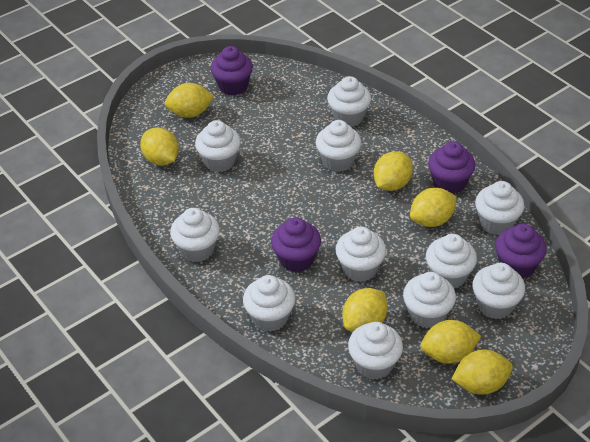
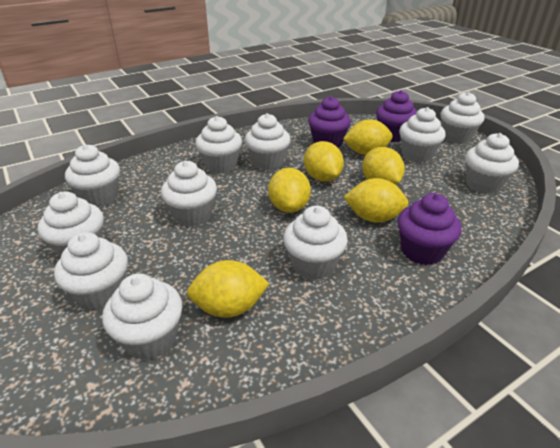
purple cupcake: 4 -> 3
yellow lemon: 7 -> 6

